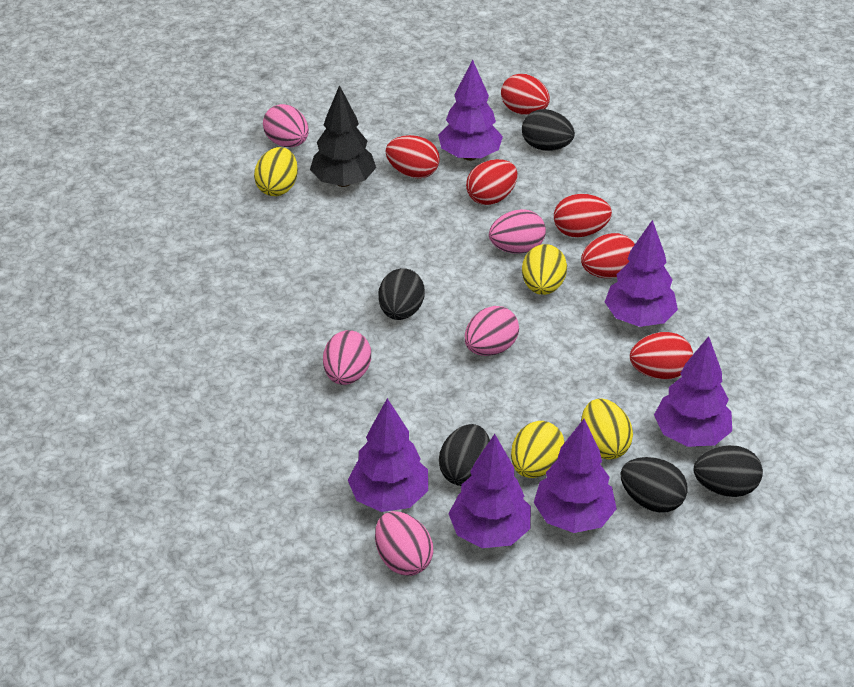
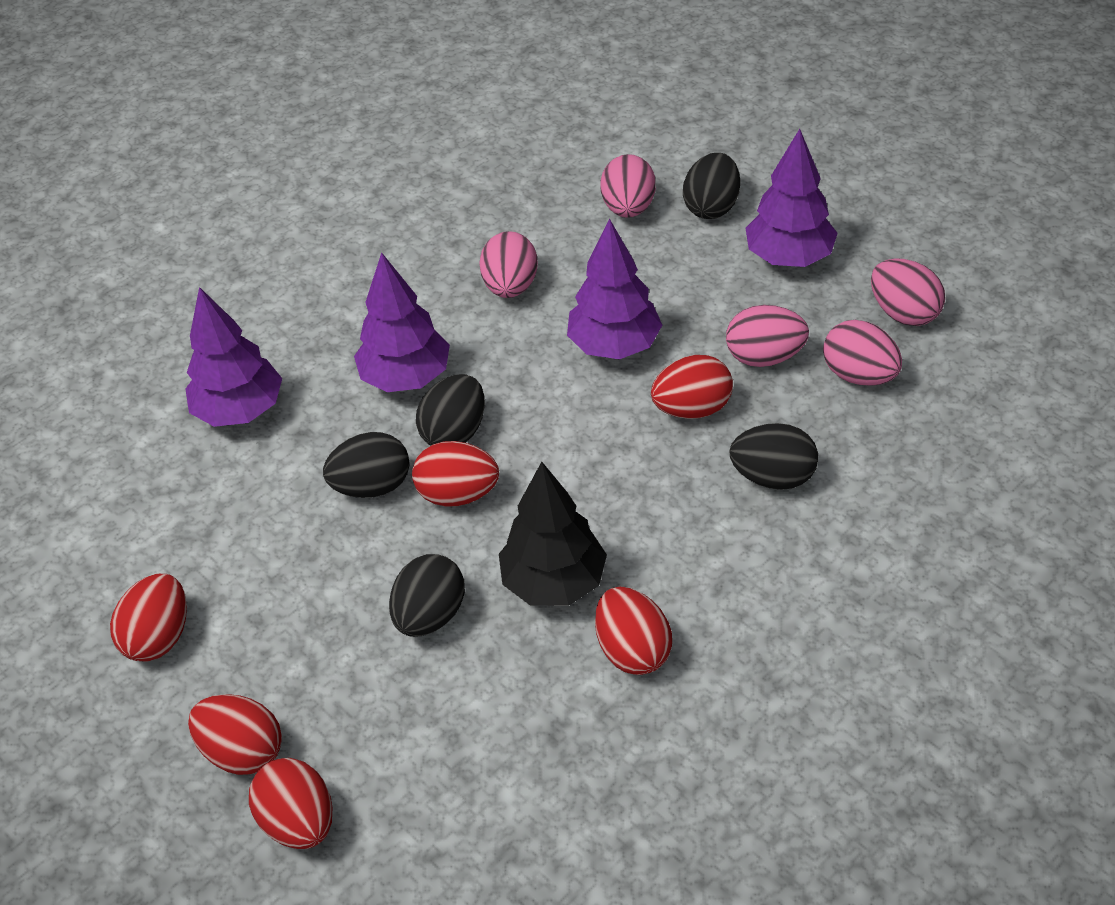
purple tree: 6 -> 4
yellow egg: 4 -> 0

